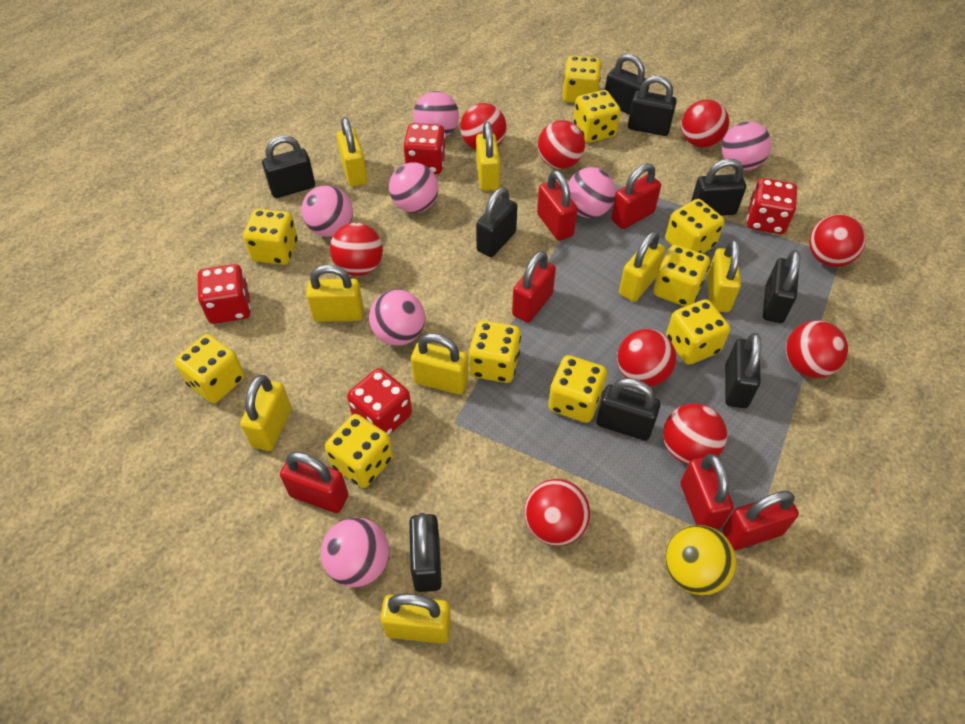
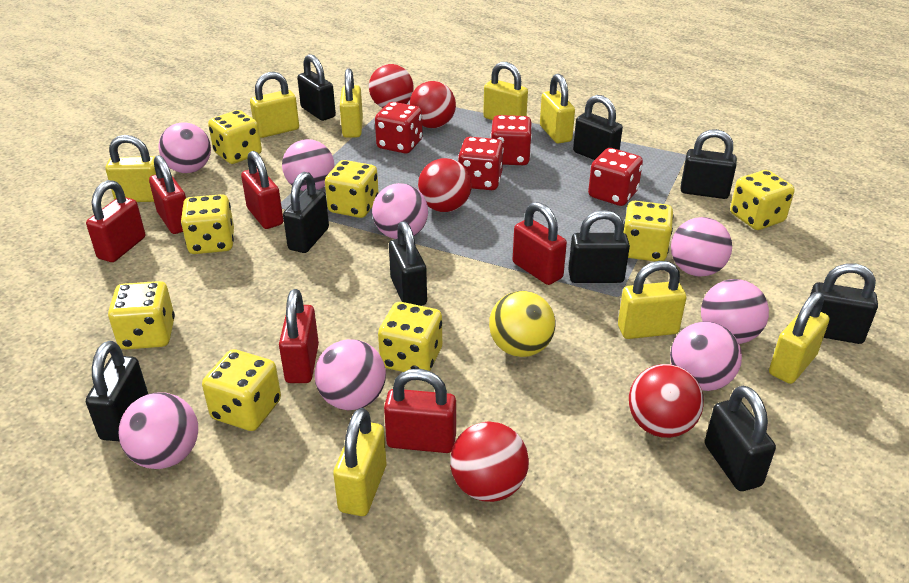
pink ball: 7 -> 8
red ball: 9 -> 5
yellow dice: 10 -> 8

